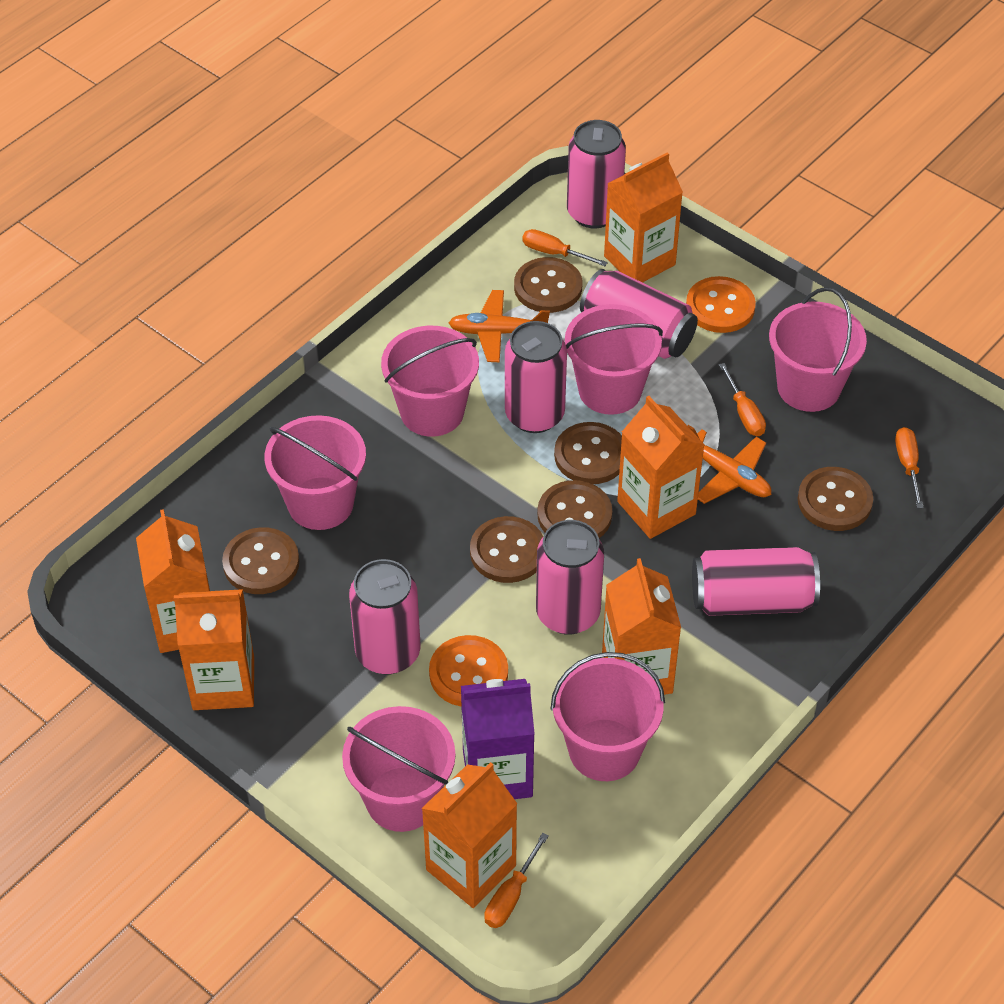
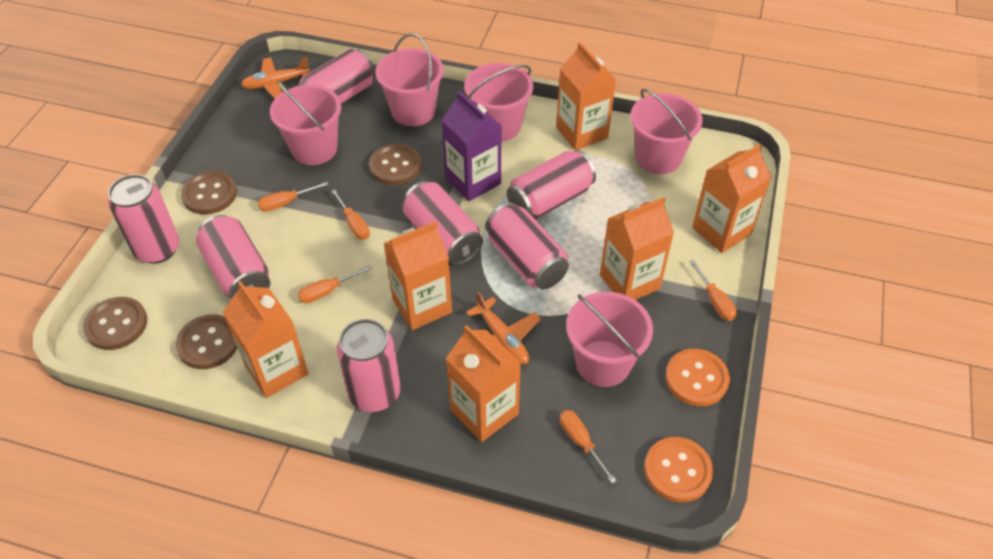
brown button: 6 -> 4
orange screwdriver: 4 -> 5
pink bucket: 6 -> 5
pink can: 6 -> 7

